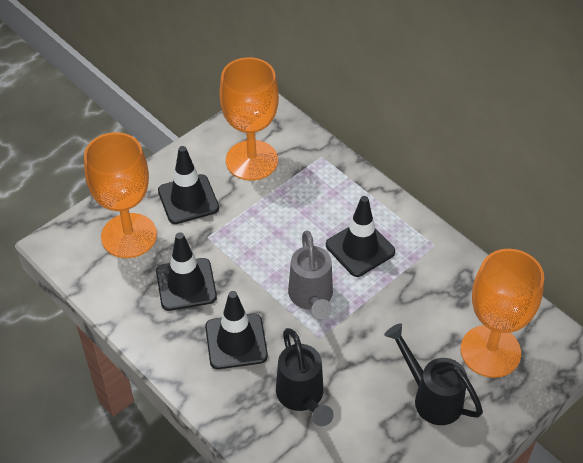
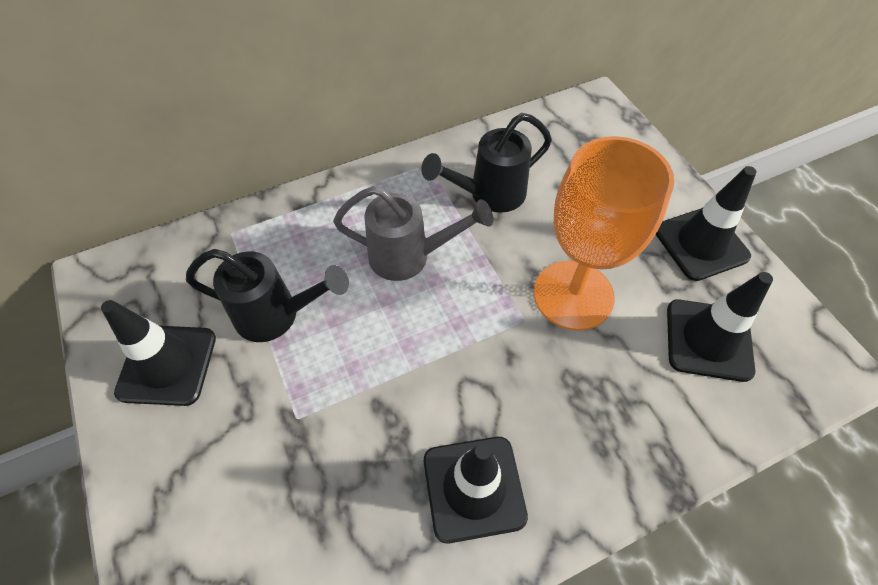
orange goblet: 3 -> 1

